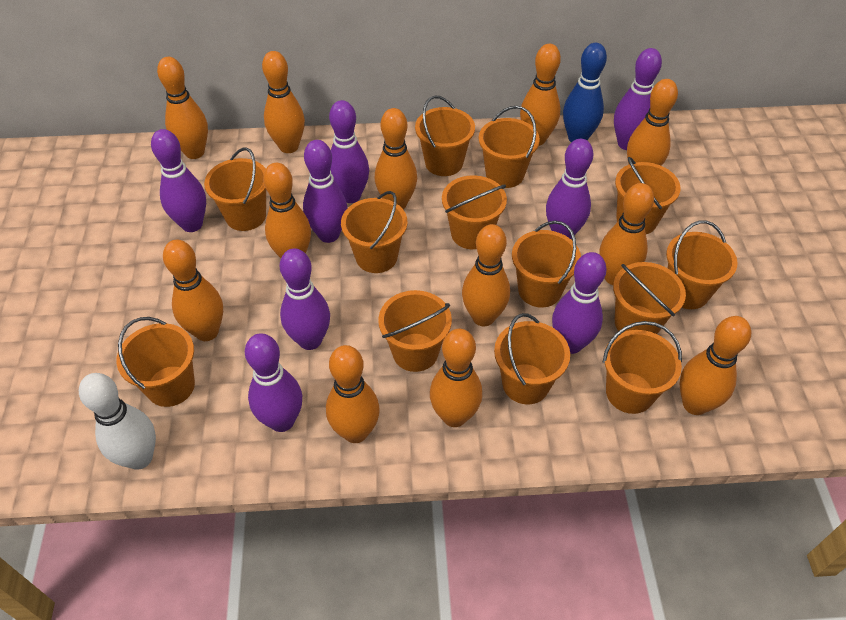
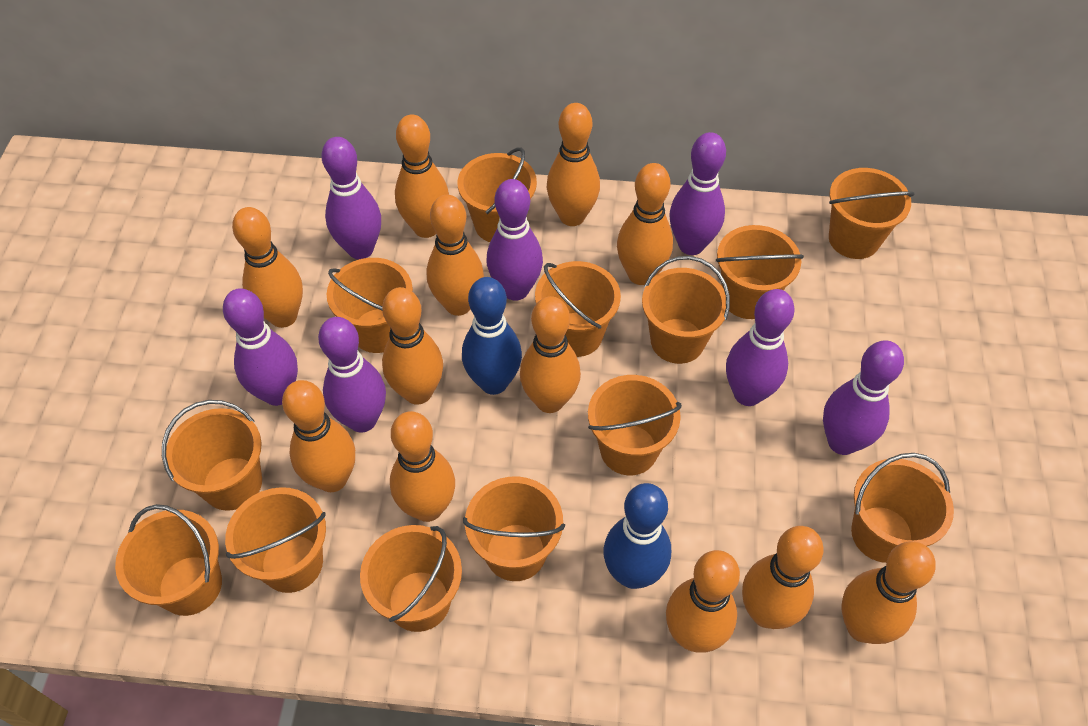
blue bowling pin: 1 -> 2
purple bowling pin: 8 -> 7
white bowling pin: 1 -> 0

